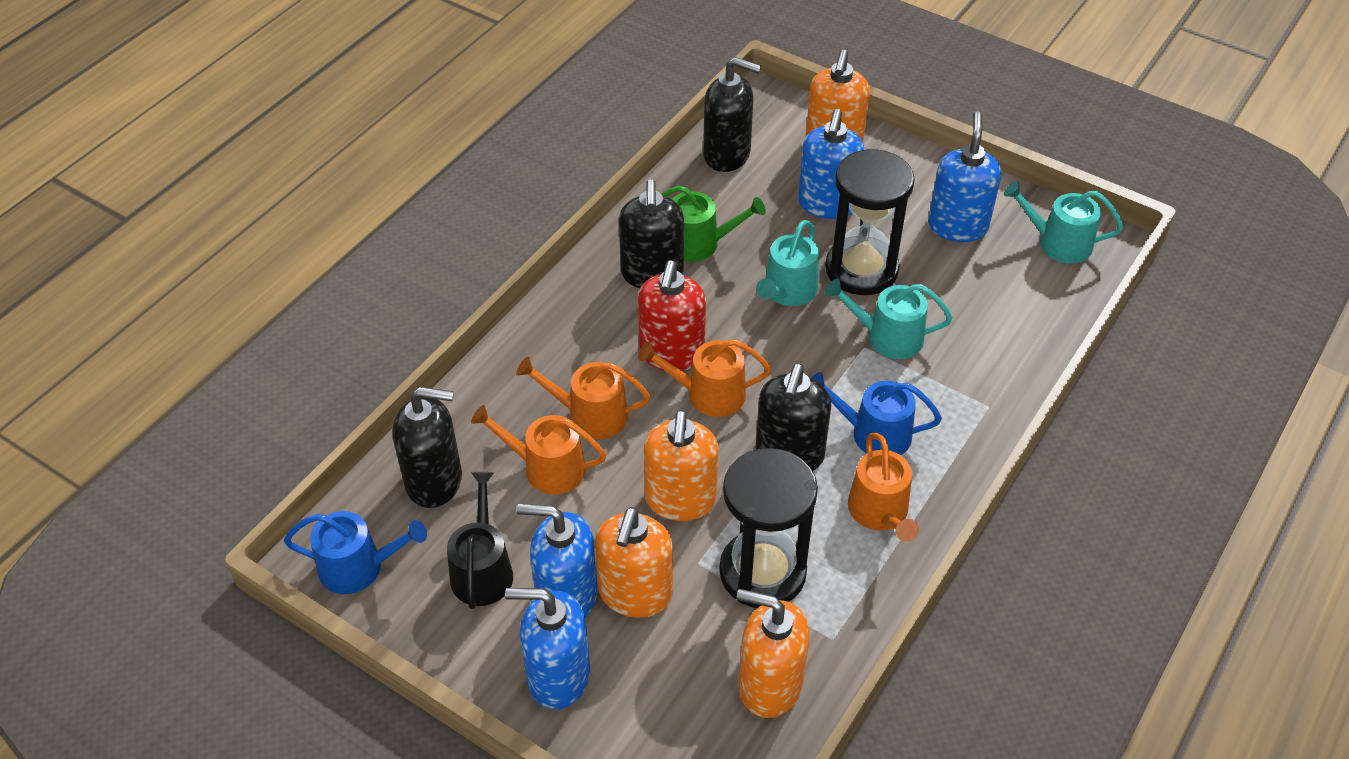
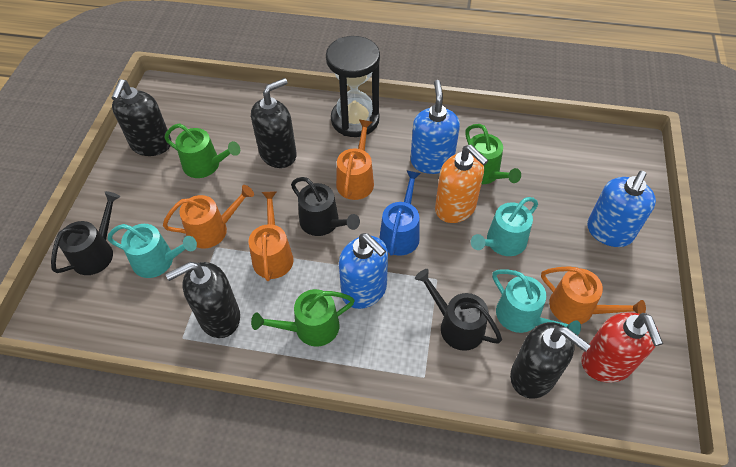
black hourglass: 2 -> 1
black watering can: 1 -> 3
blue soap dispenser: 4 -> 3
blue watering can: 2 -> 1
green watering can: 1 -> 3
orange soap dispenser: 4 -> 1

